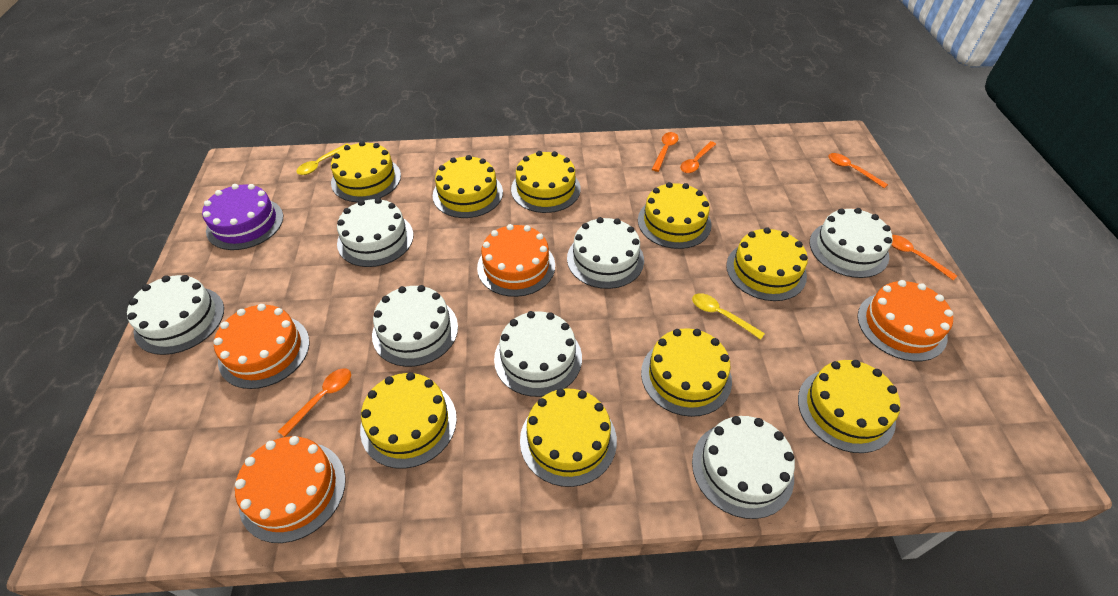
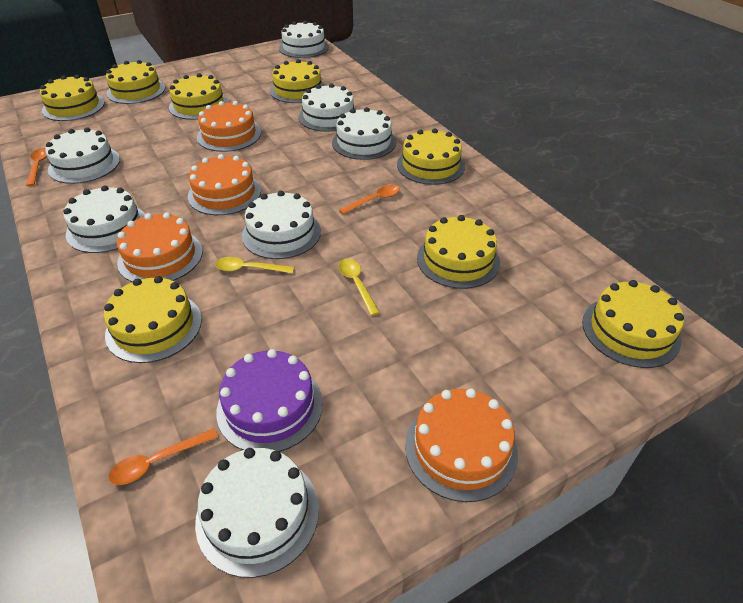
orange spoon: 5 -> 3
yellow cake: 9 -> 8

